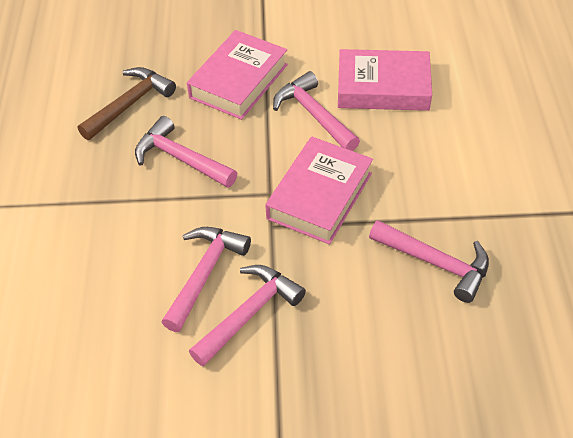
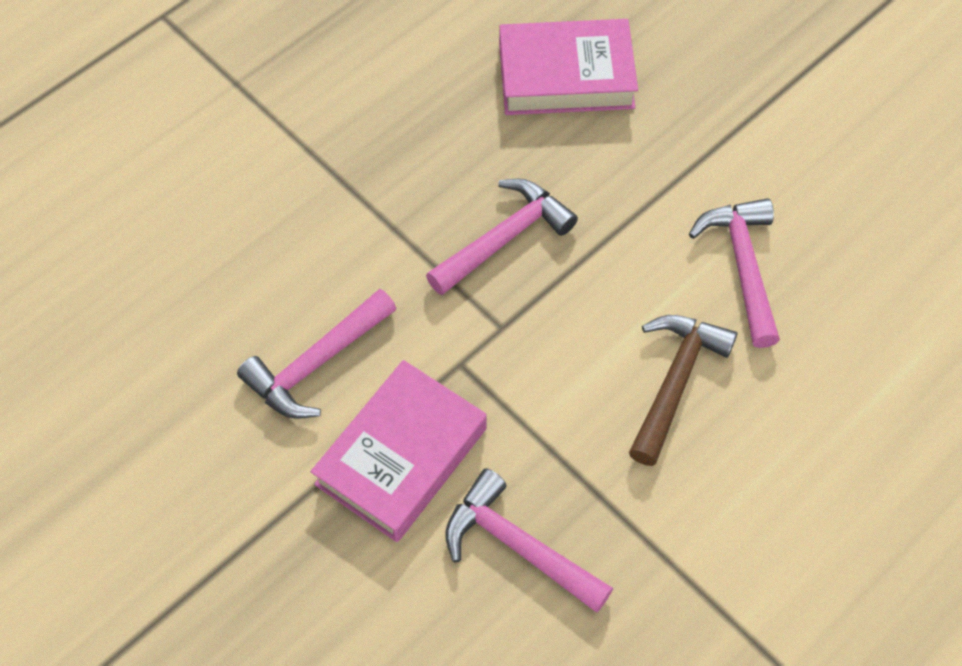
pink book: 3 -> 2
pink hammer: 5 -> 4

